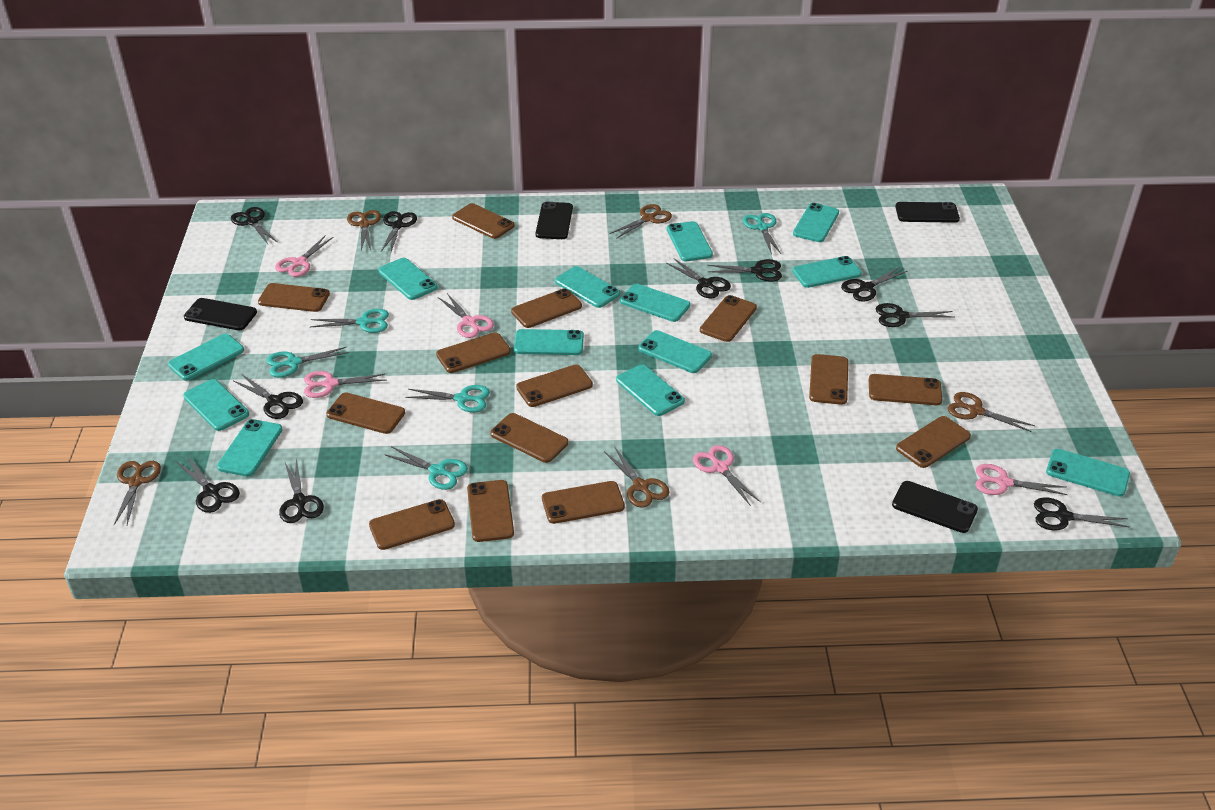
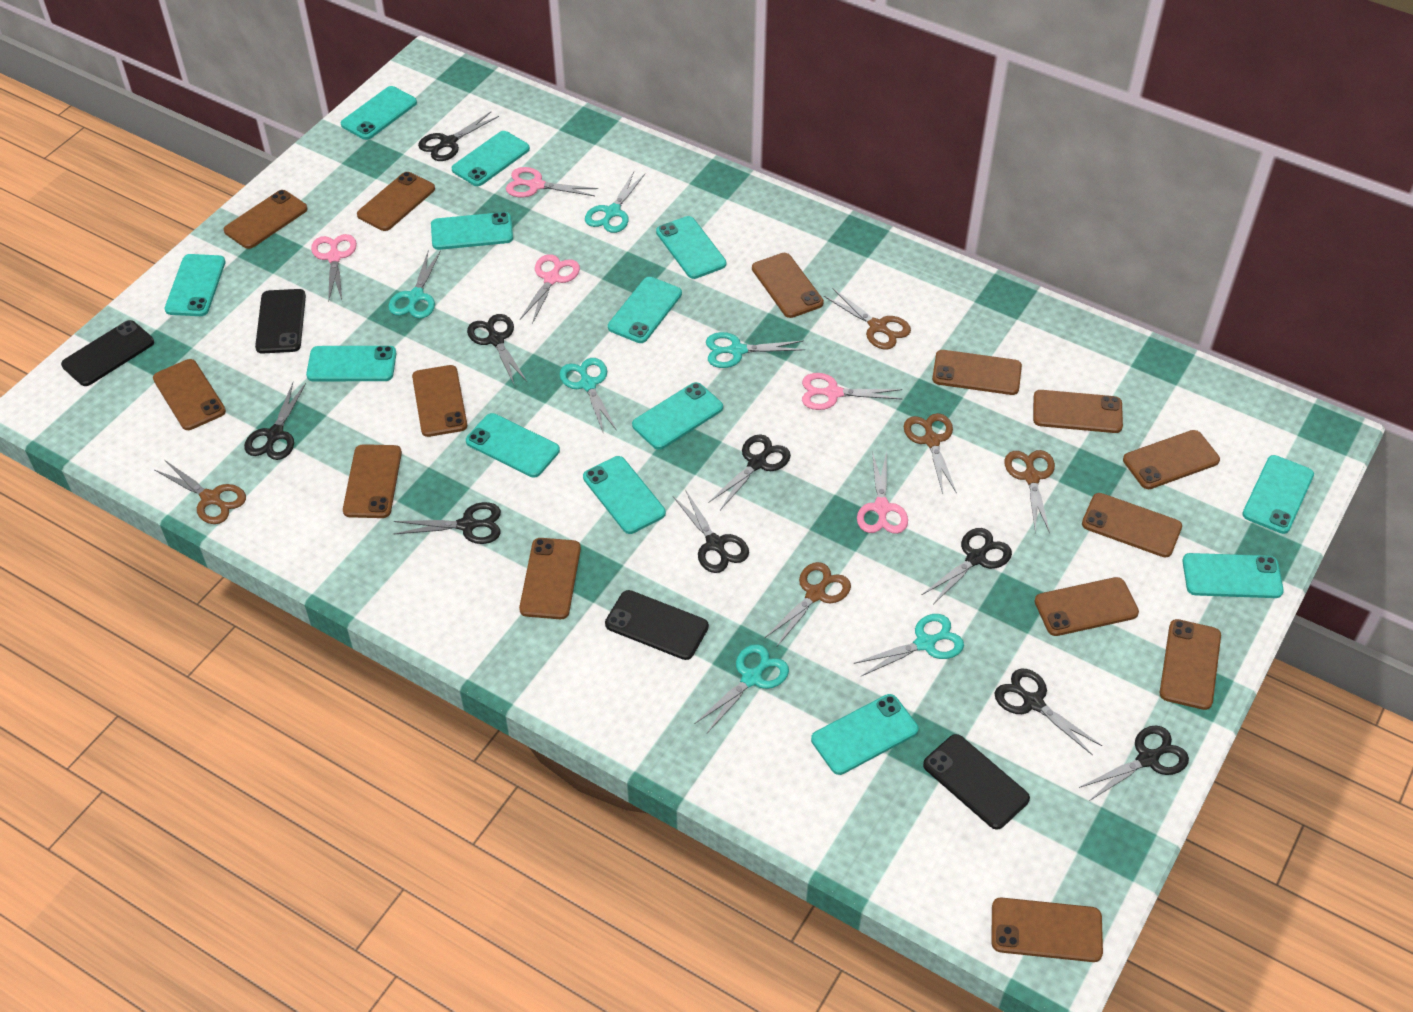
black scissors: 10 -> 9
turquoise scissors: 5 -> 6

